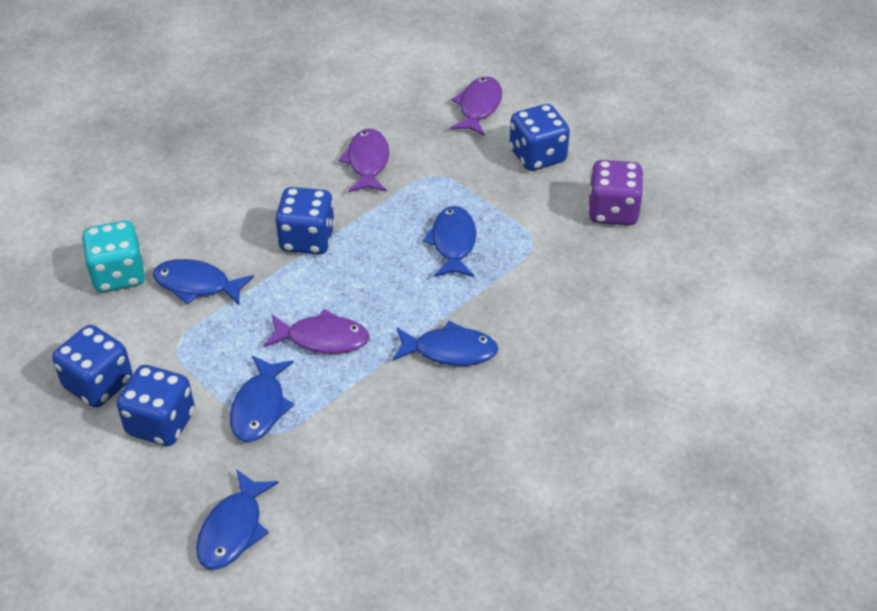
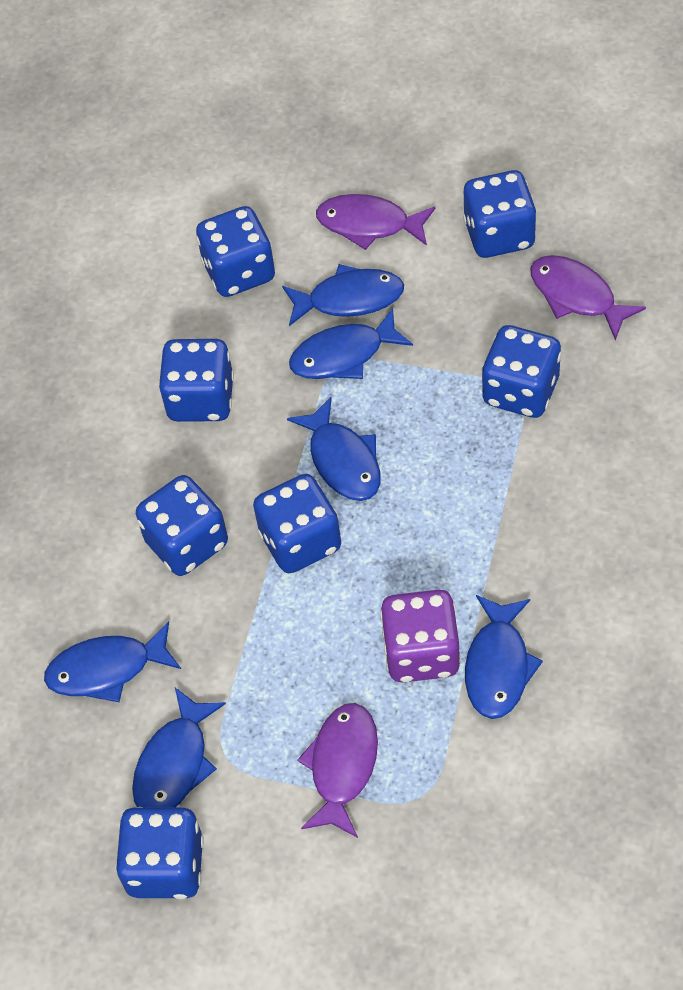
blue dice: 4 -> 7
blue fish: 5 -> 6
turquoise dice: 1 -> 0

